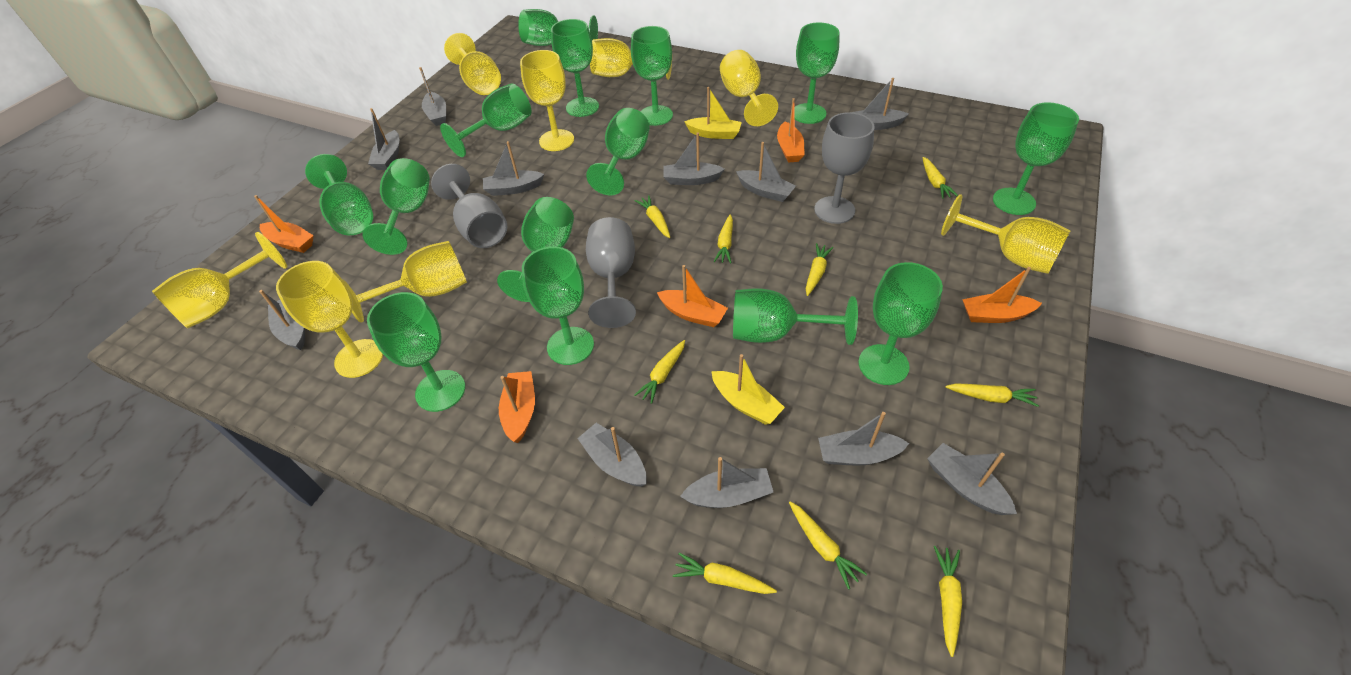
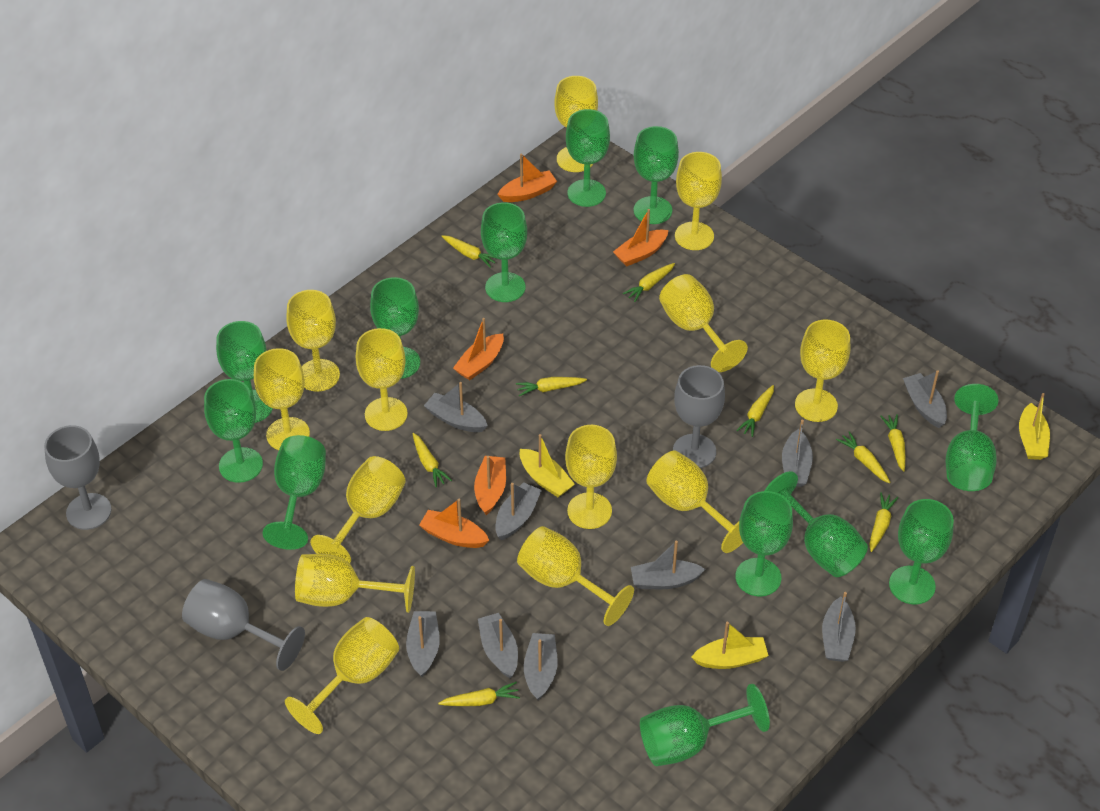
green goblet: 14 -> 12
grey boat: 11 -> 9
yellow boat: 2 -> 3
yellow goblet: 8 -> 13

